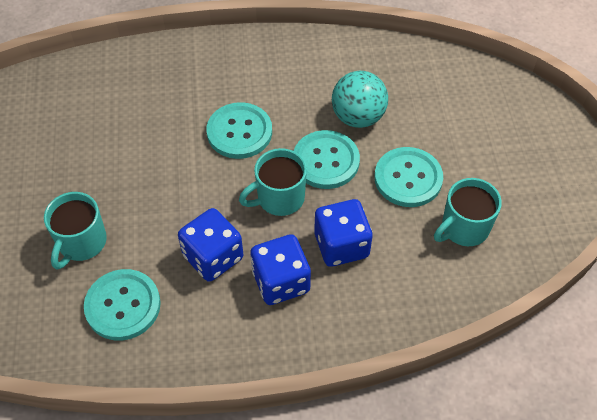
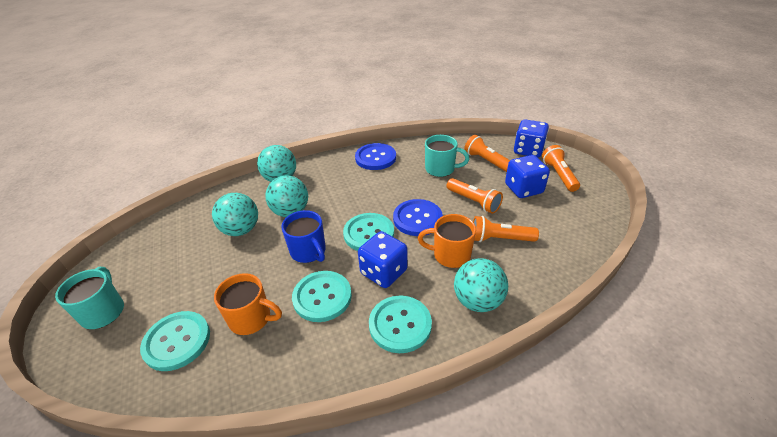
blue button: 0 -> 2
blue mug: 0 -> 1
orange flashlight: 0 -> 4
orange mug: 0 -> 2
turquoise ball: 1 -> 4
turquoise mug: 3 -> 2

